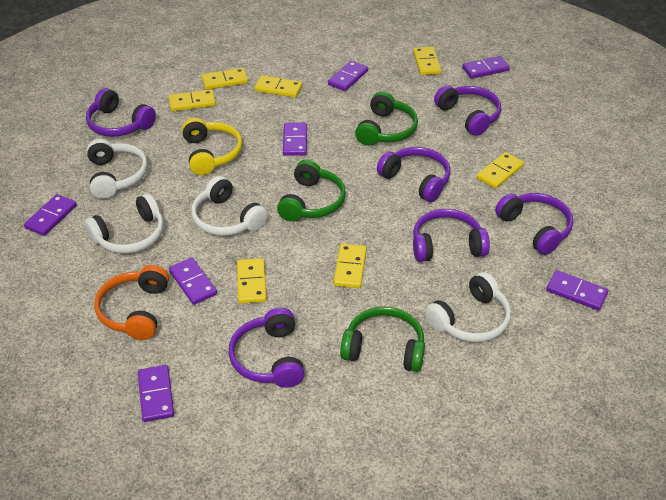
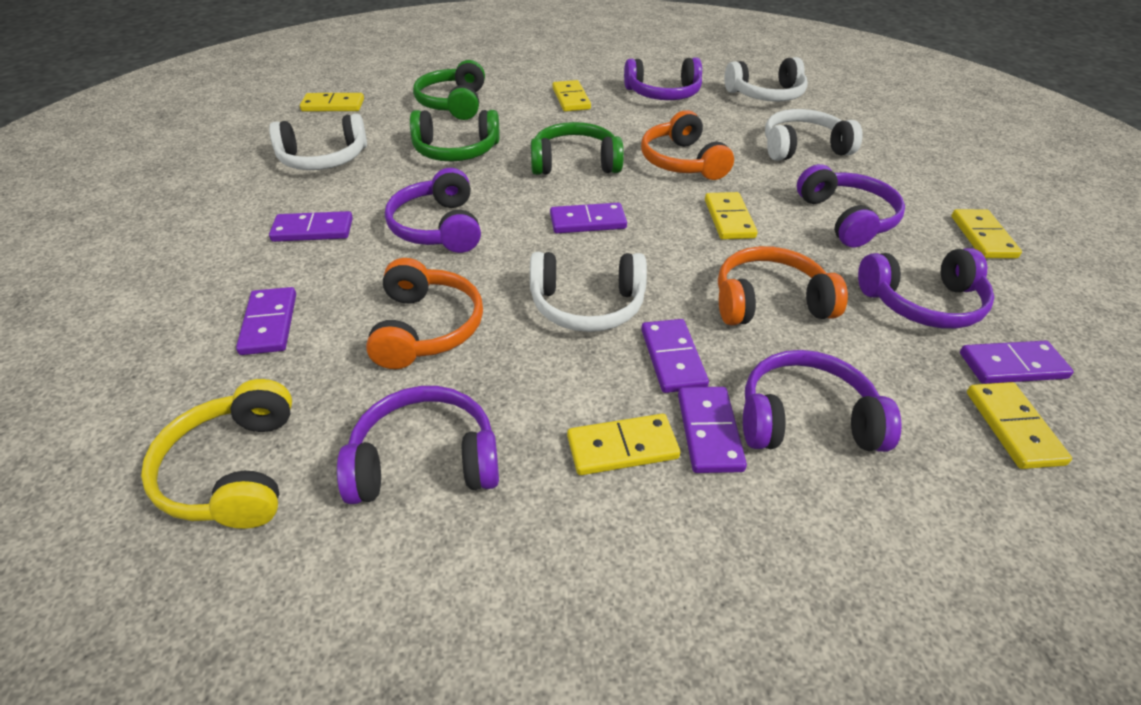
orange headphones: 1 -> 3
purple domino: 7 -> 6
yellow domino: 7 -> 6

